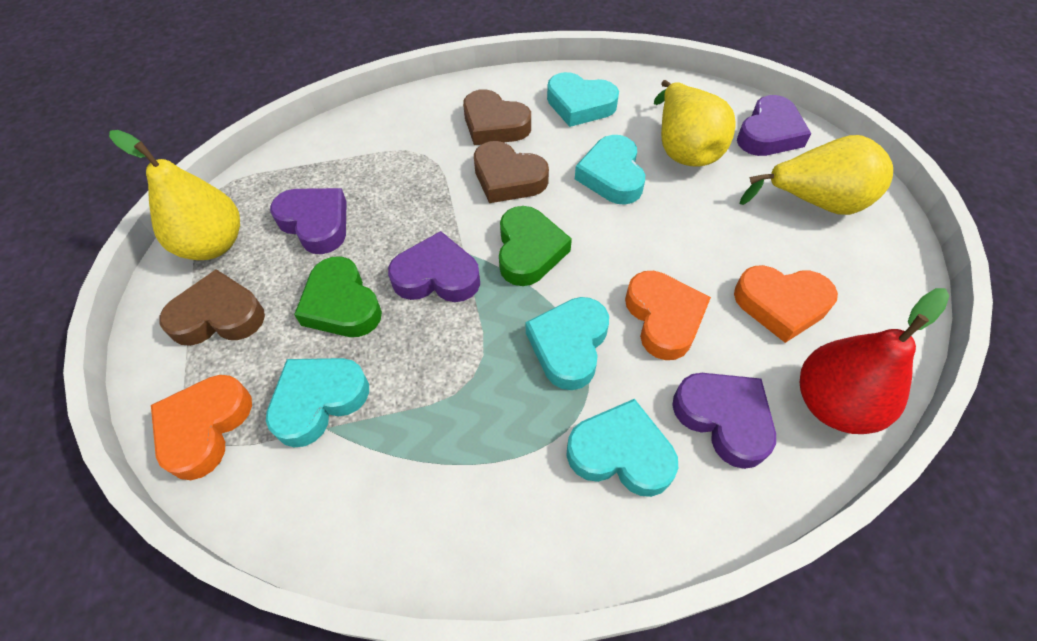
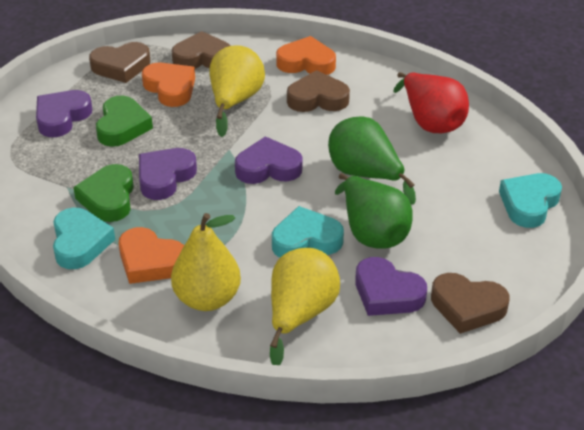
brown heart: 3 -> 4
green pear: 0 -> 2
turquoise heart: 5 -> 3

